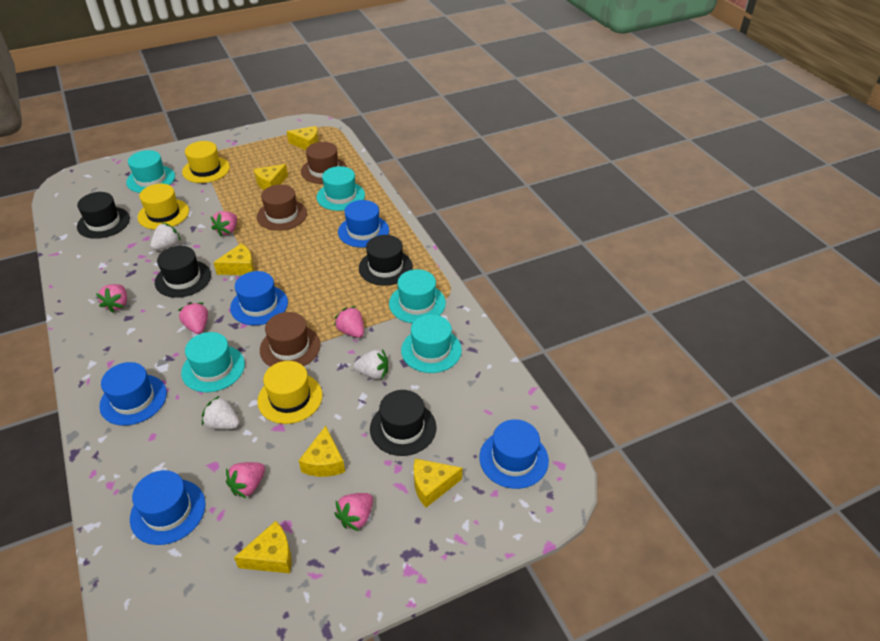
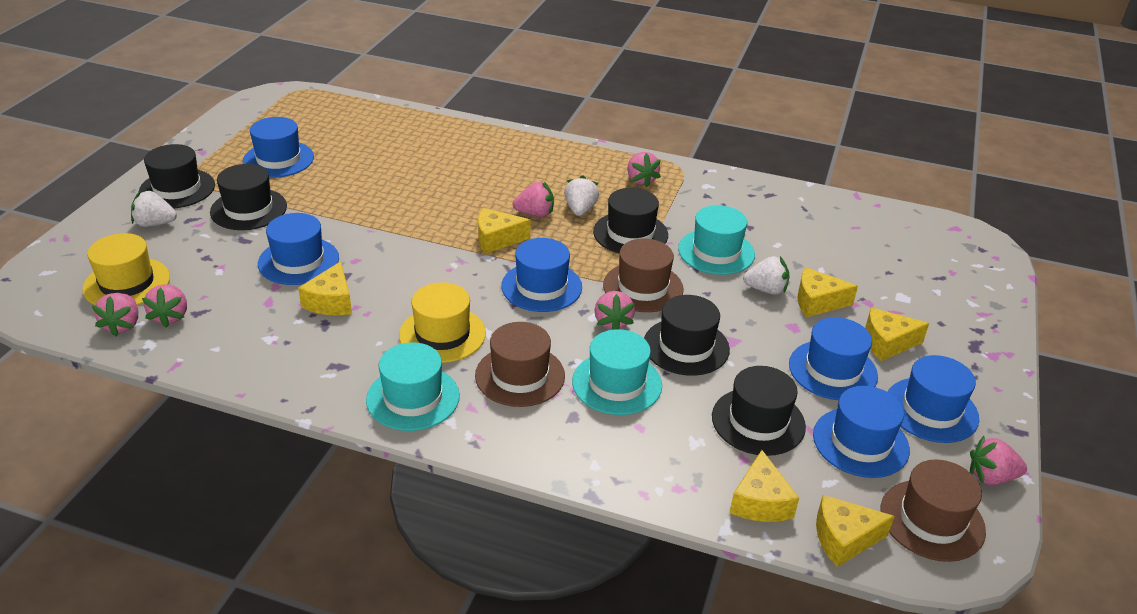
black hat: 4 -> 5
blue hat: 5 -> 6
turquoise hat: 5 -> 3
yellow hat: 3 -> 2

